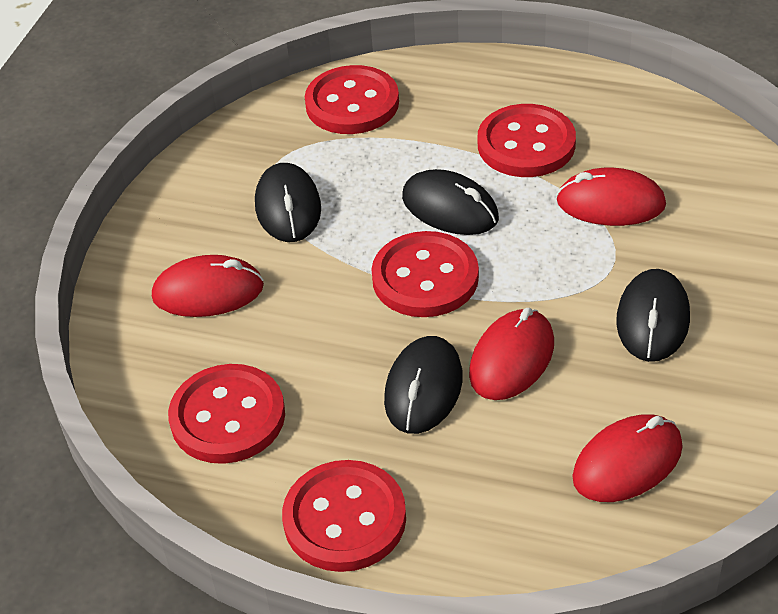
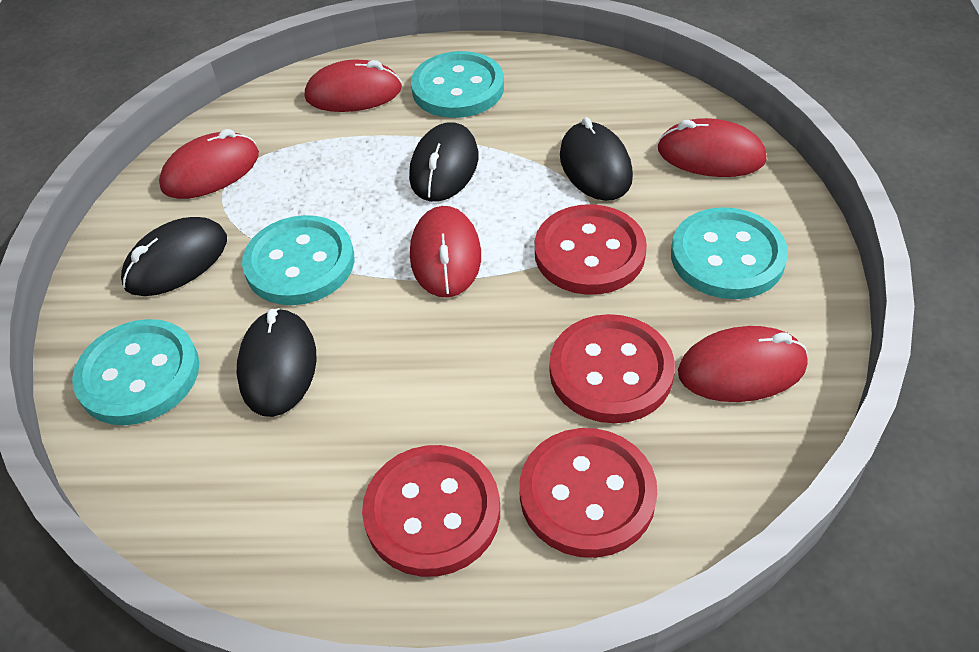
red button: 5 -> 4
red mouse: 4 -> 5
turquoise button: 0 -> 4

